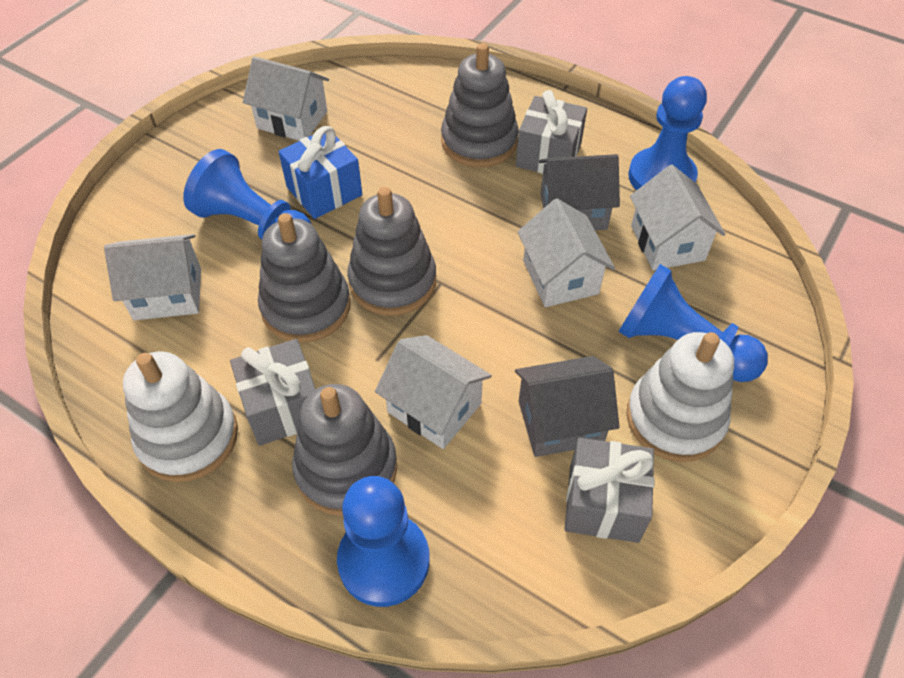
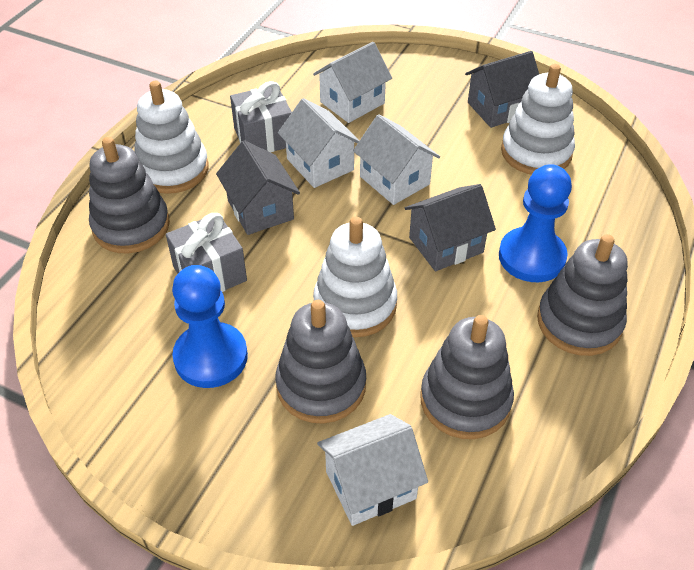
blue gift: 1 -> 0
blue pawn: 4 -> 2
grey gift: 3 -> 2
grey house: 2 -> 3
white house: 5 -> 4
white stacking toy: 2 -> 3

